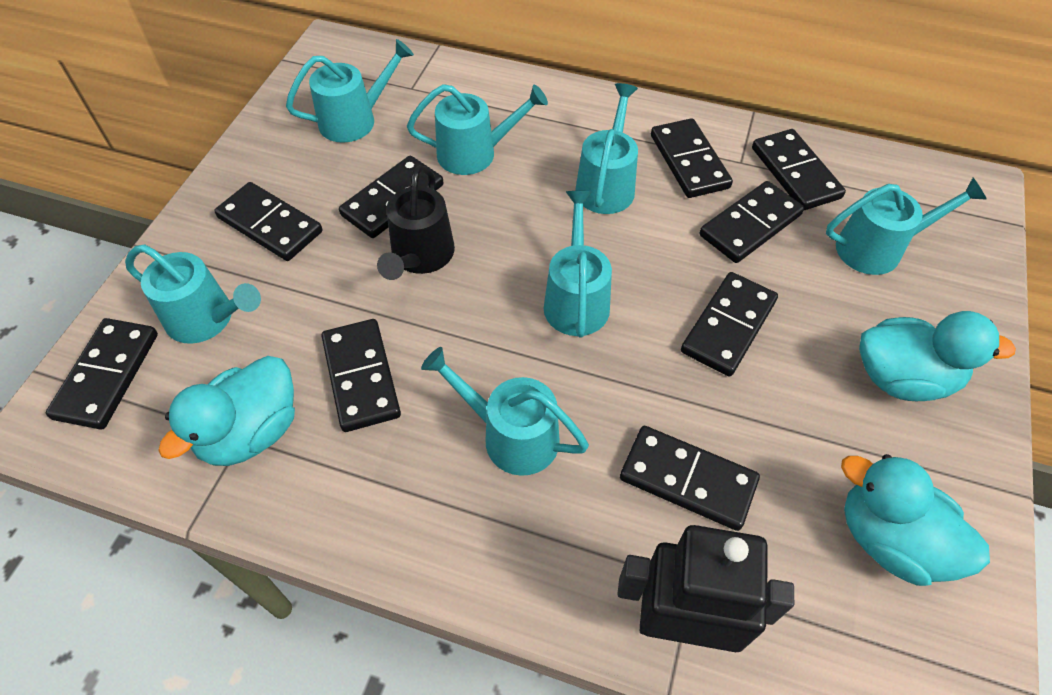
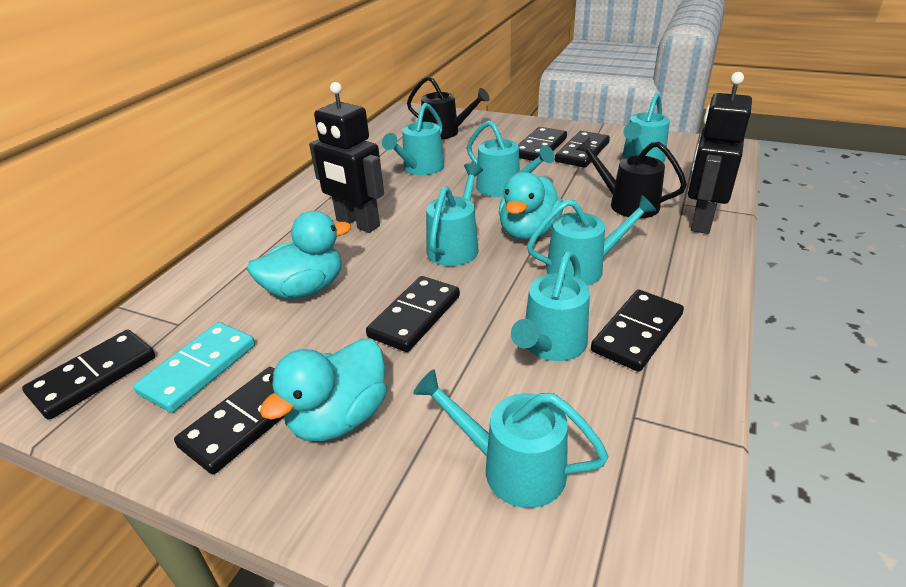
black domino: 9 -> 6
black robot: 1 -> 2
black watering can: 1 -> 2
turquoise domino: 0 -> 1

